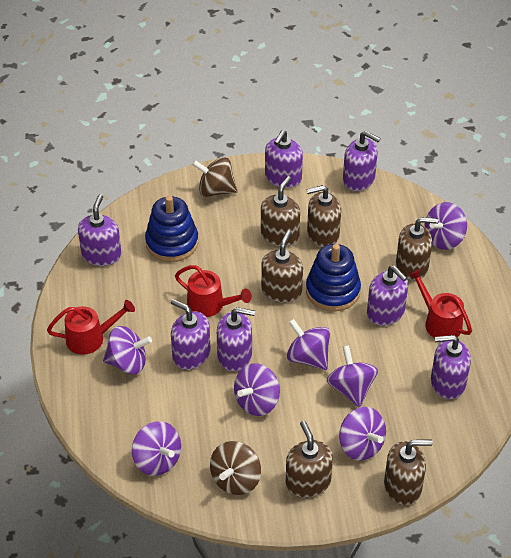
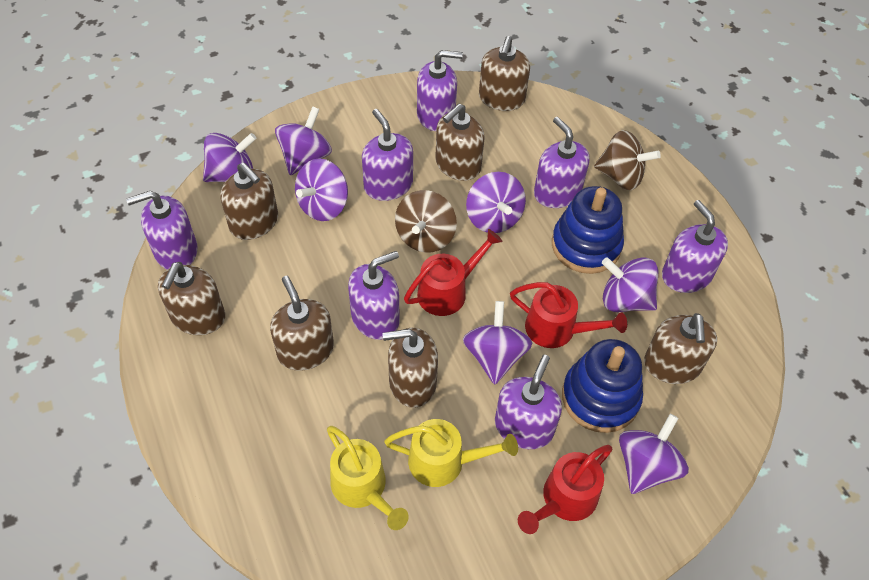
brown soap dispenser: 6 -> 7
yellow watering can: 0 -> 2

